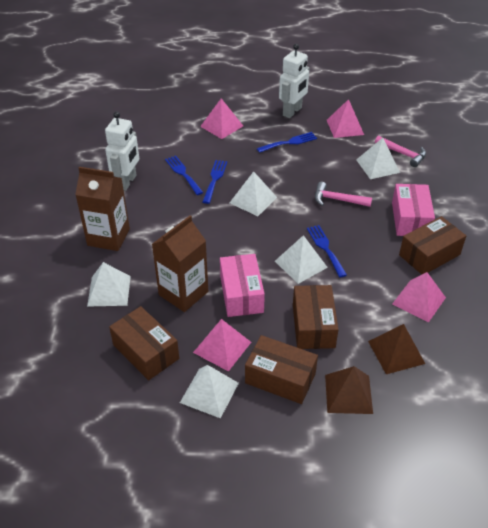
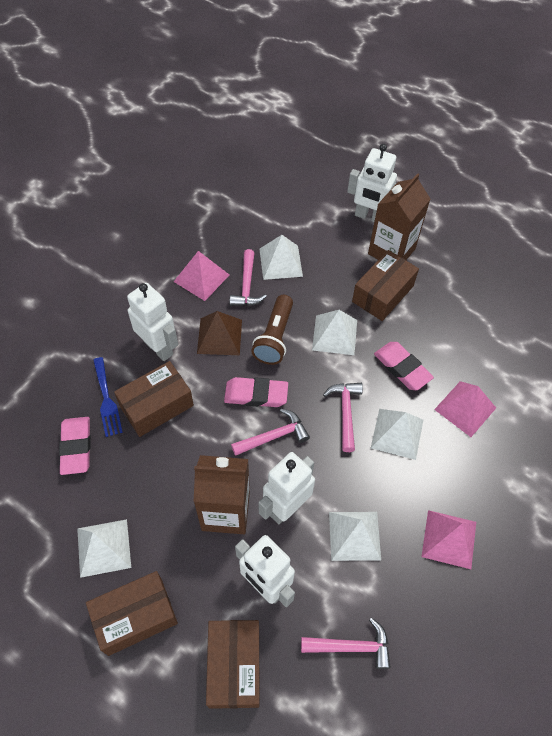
blue fork: 4 -> 1
brown flashlight: 0 -> 1
brown pyramid: 2 -> 1
pink box: 2 -> 0
pink eraser: 0 -> 3
pink hammer: 2 -> 4
pink pyramid: 4 -> 3
white robot: 2 -> 4

